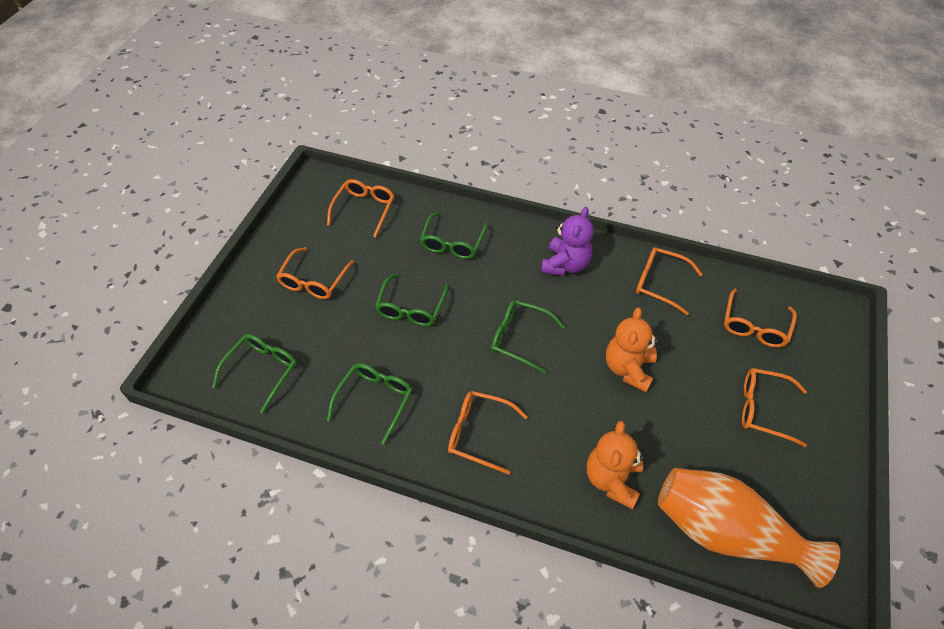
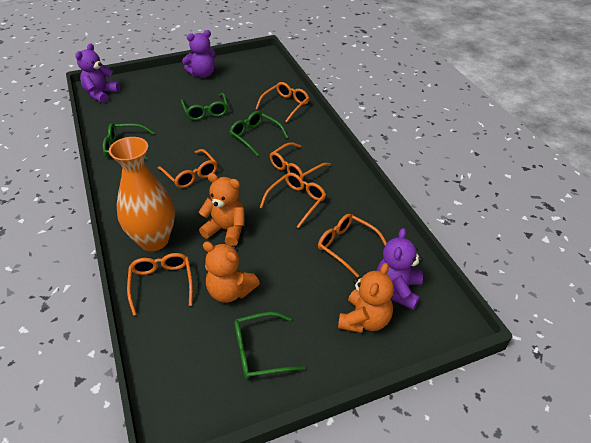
green glasses: 5 -> 4
orange teddy bear: 2 -> 3
purple teddy bear: 1 -> 3

